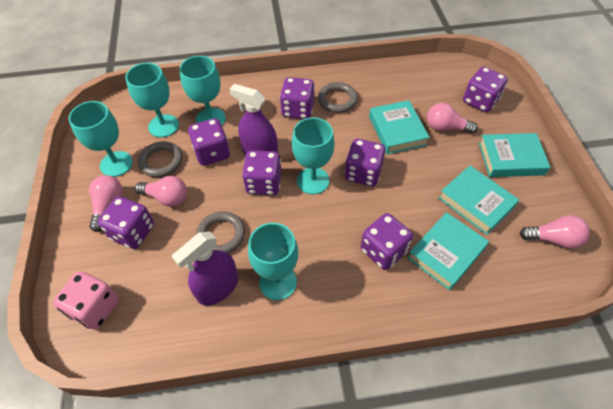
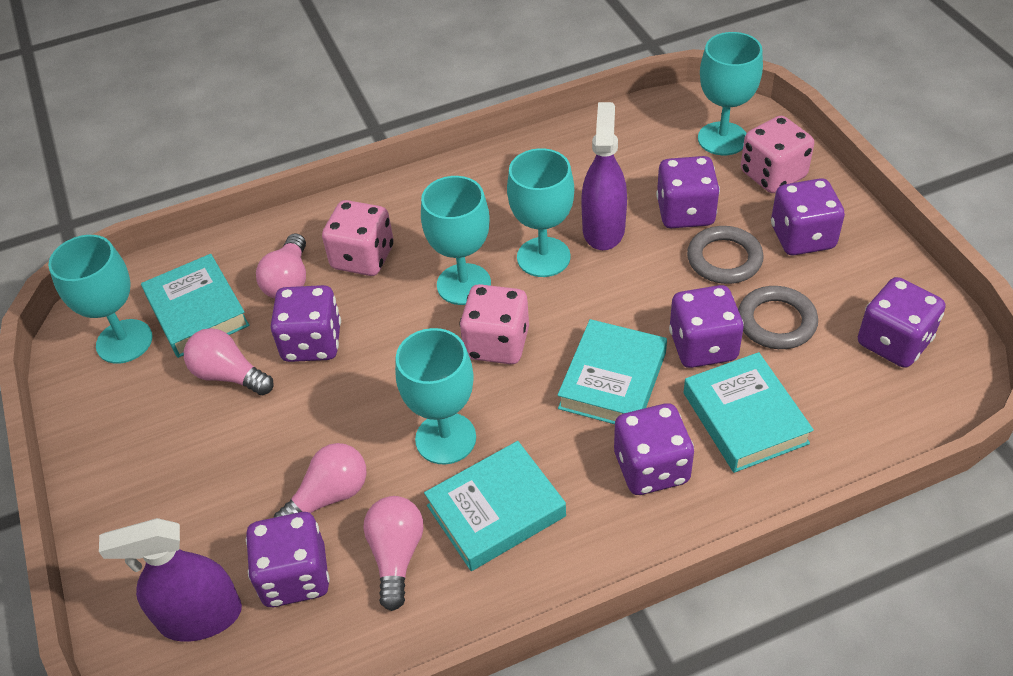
grey ring: 3 -> 2
pink dice: 1 -> 3

